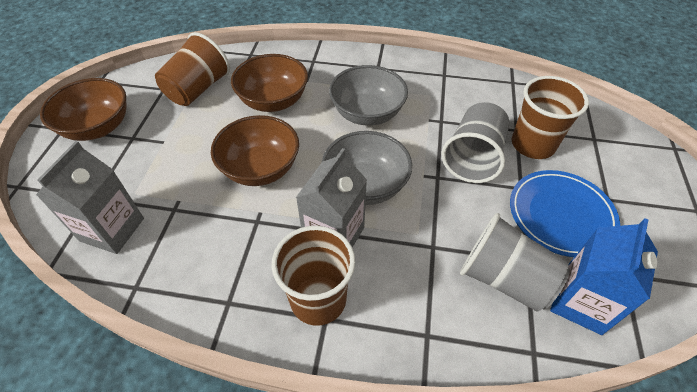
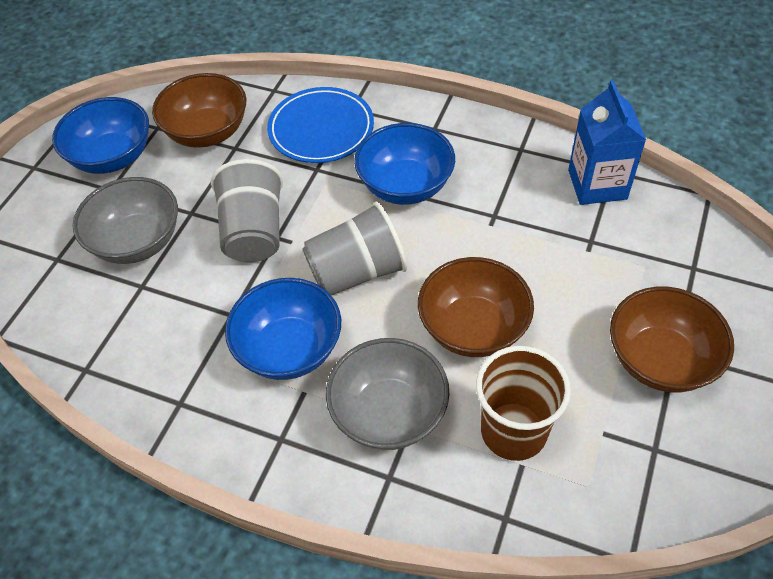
blue bowl: 0 -> 3
brown cup: 3 -> 1
grey carton: 2 -> 0

